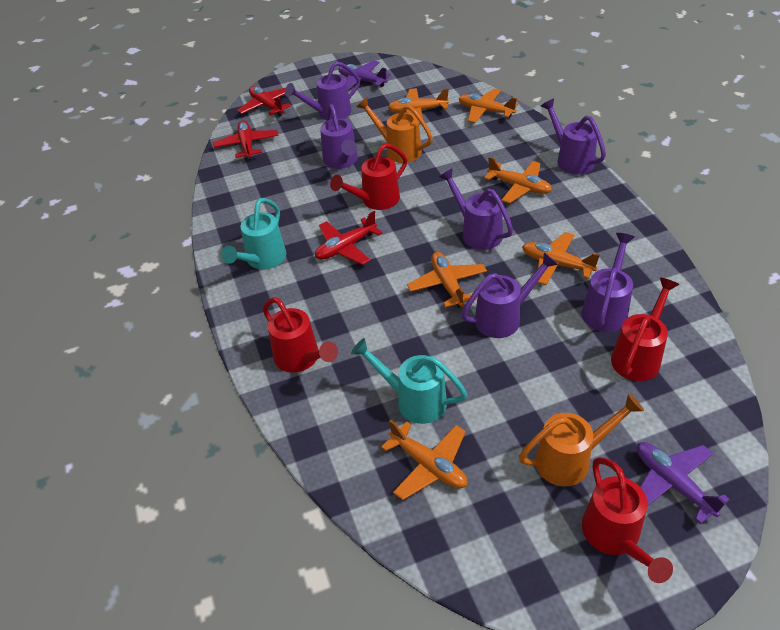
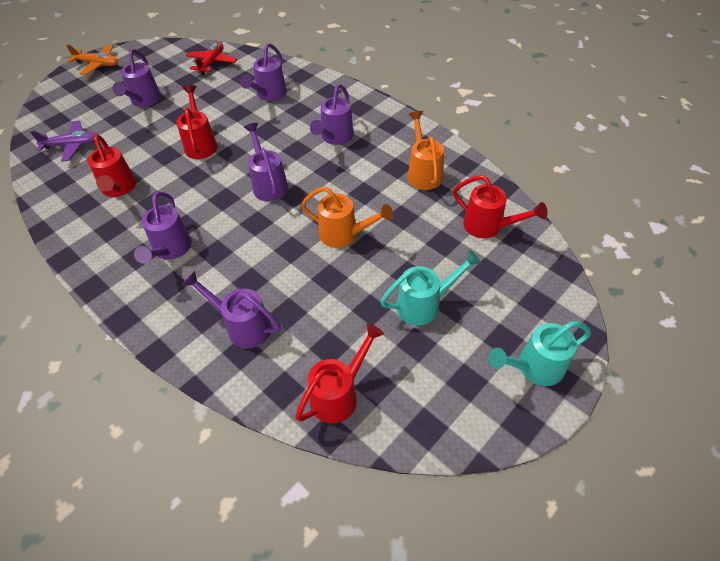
orange plane: 6 -> 1
purple plane: 2 -> 1
red plane: 3 -> 1

